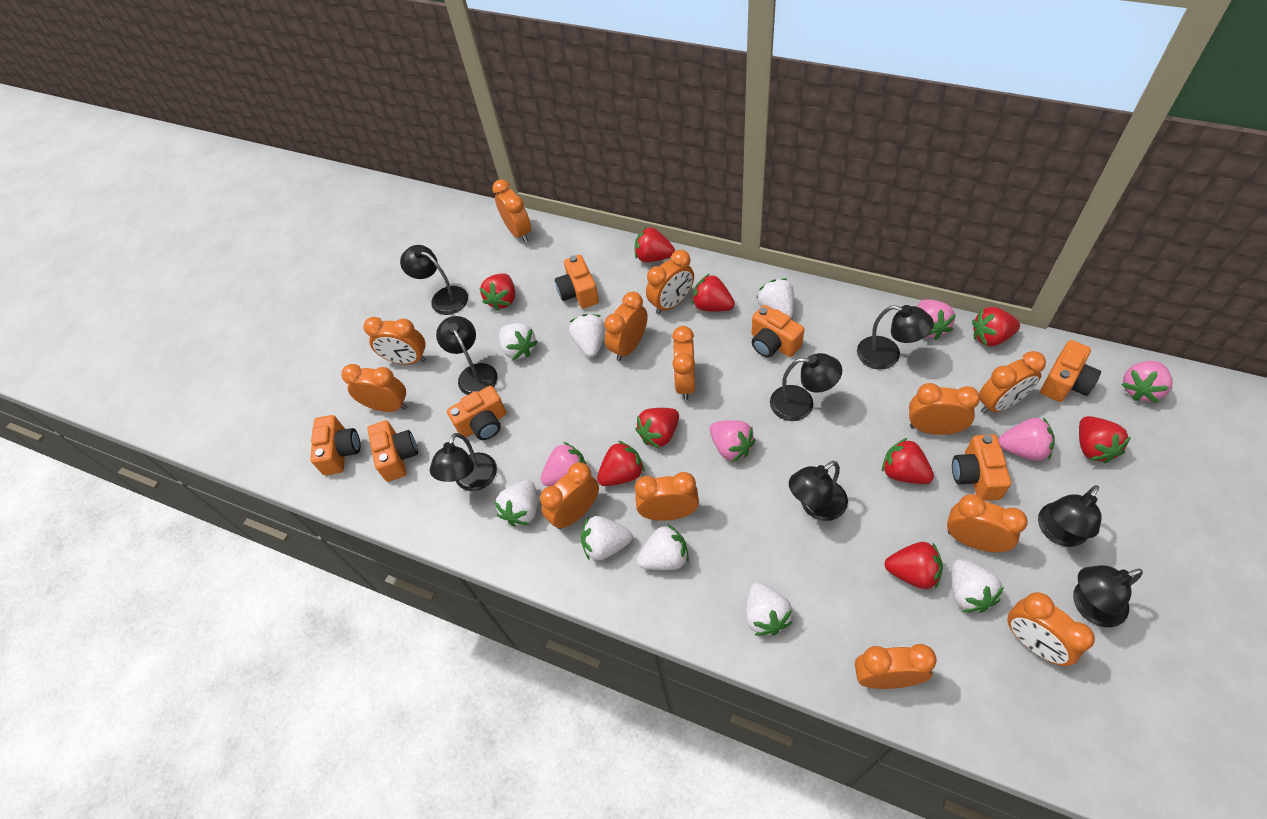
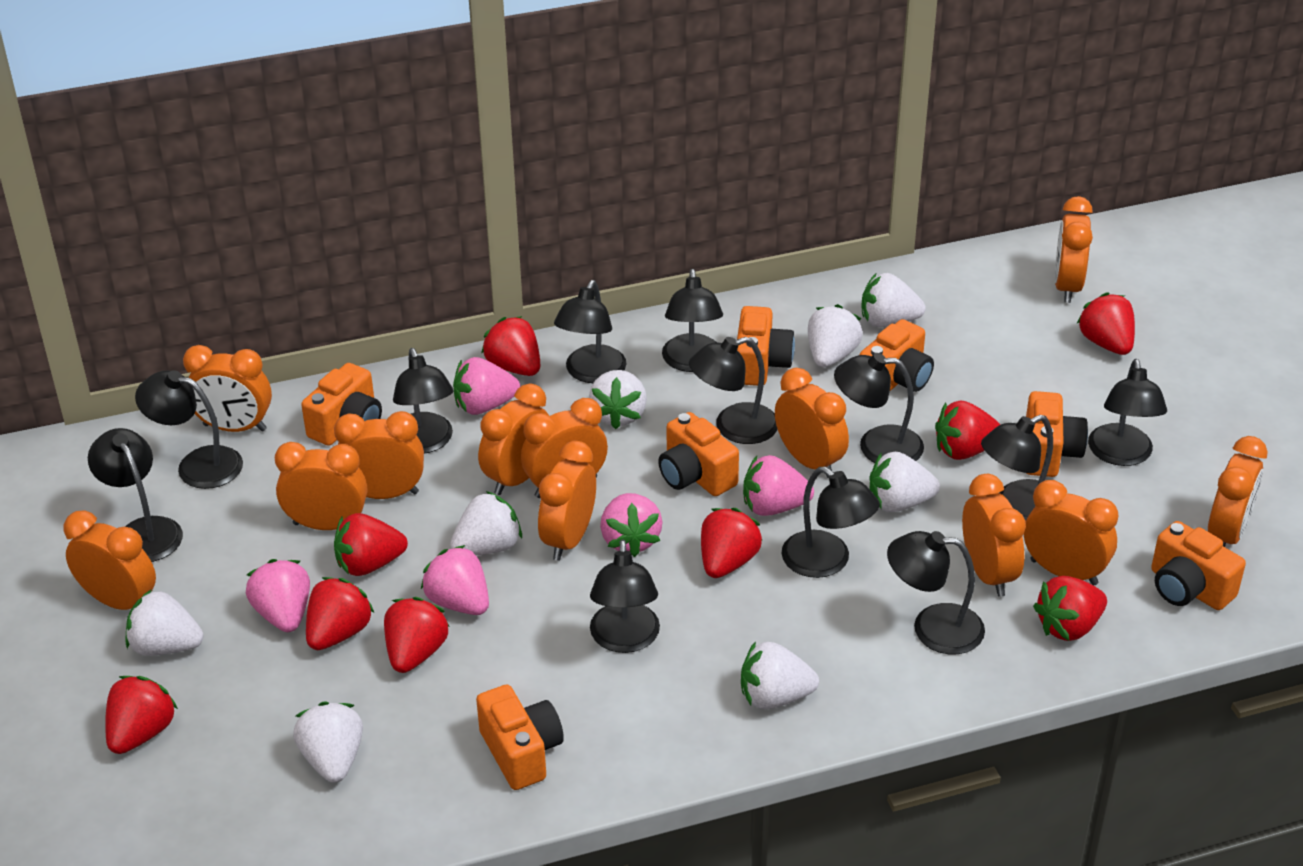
black lamp: 8 -> 12
orange clock: 13 -> 12

